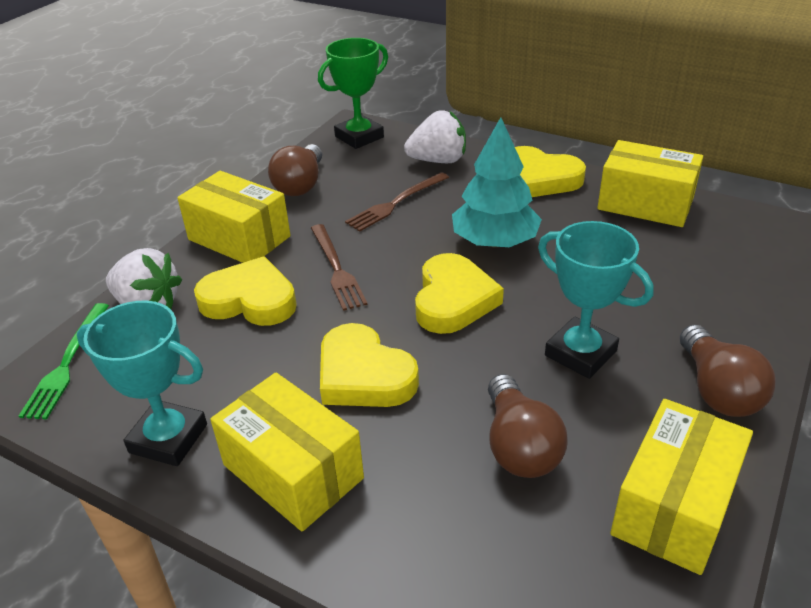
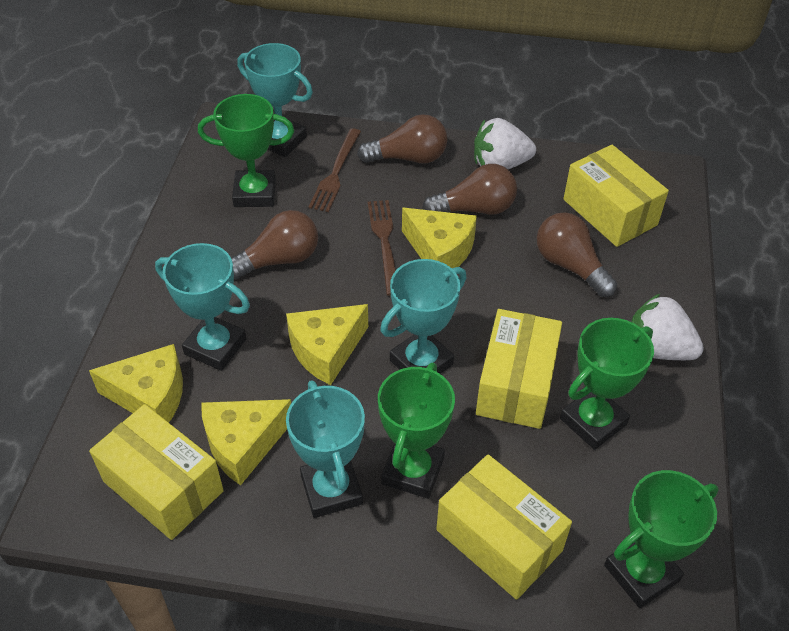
brown light bulb: 3 -> 4
green fork: 1 -> 0
green trophy: 1 -> 4
turquoise tree: 1 -> 0
turquoise trophy: 2 -> 4
yellow cheese: 0 -> 4
yellow heart: 4 -> 0

